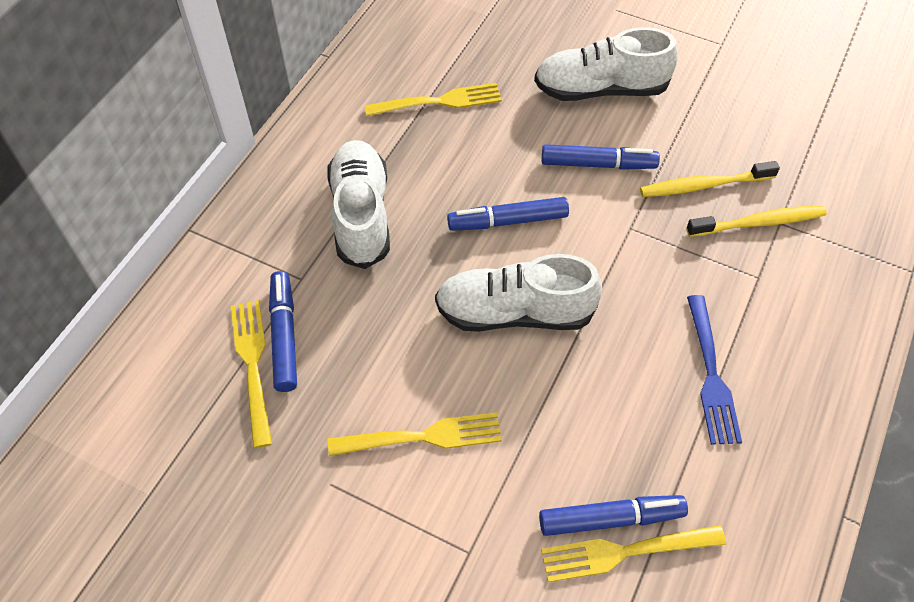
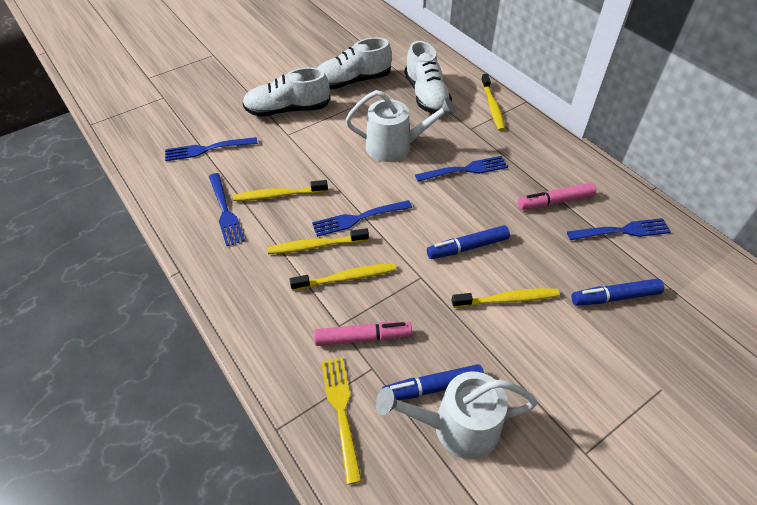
blue fork: 1 -> 5
blue marker: 4 -> 3
pink marker: 0 -> 2
white watering can: 0 -> 2
yellow fork: 4 -> 1
yellow toothbrush: 2 -> 5

